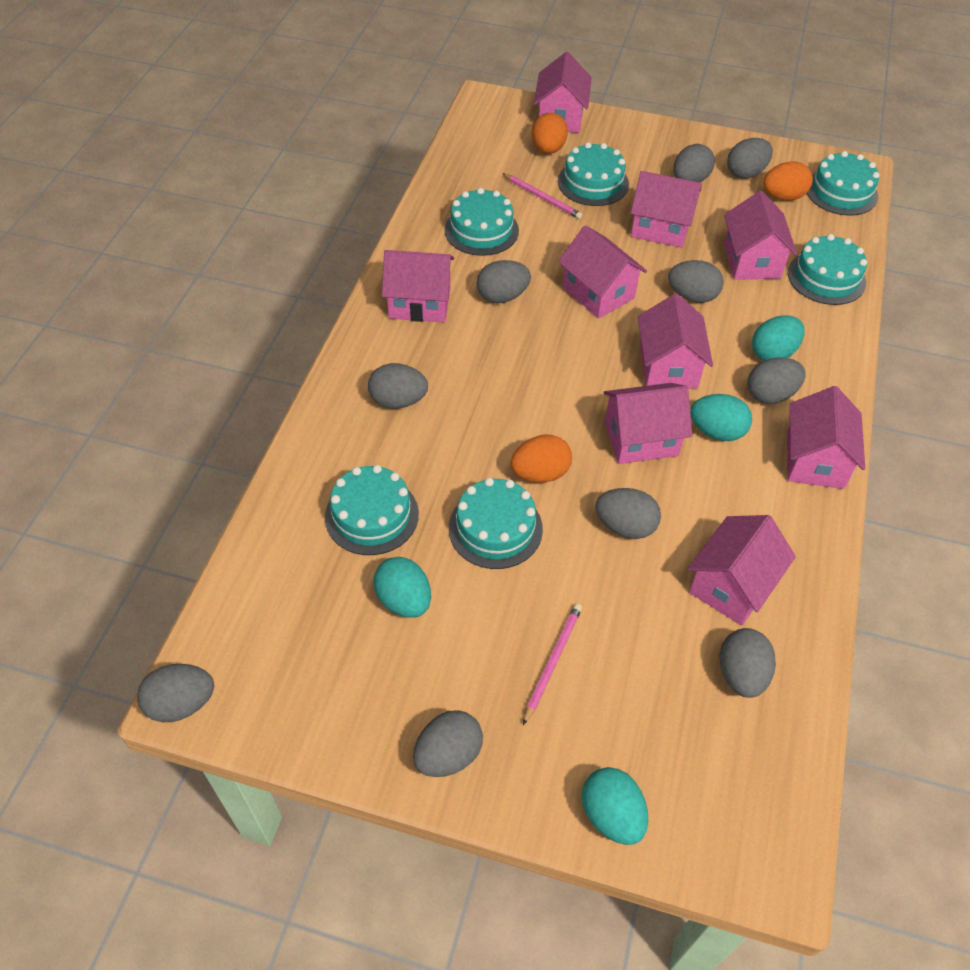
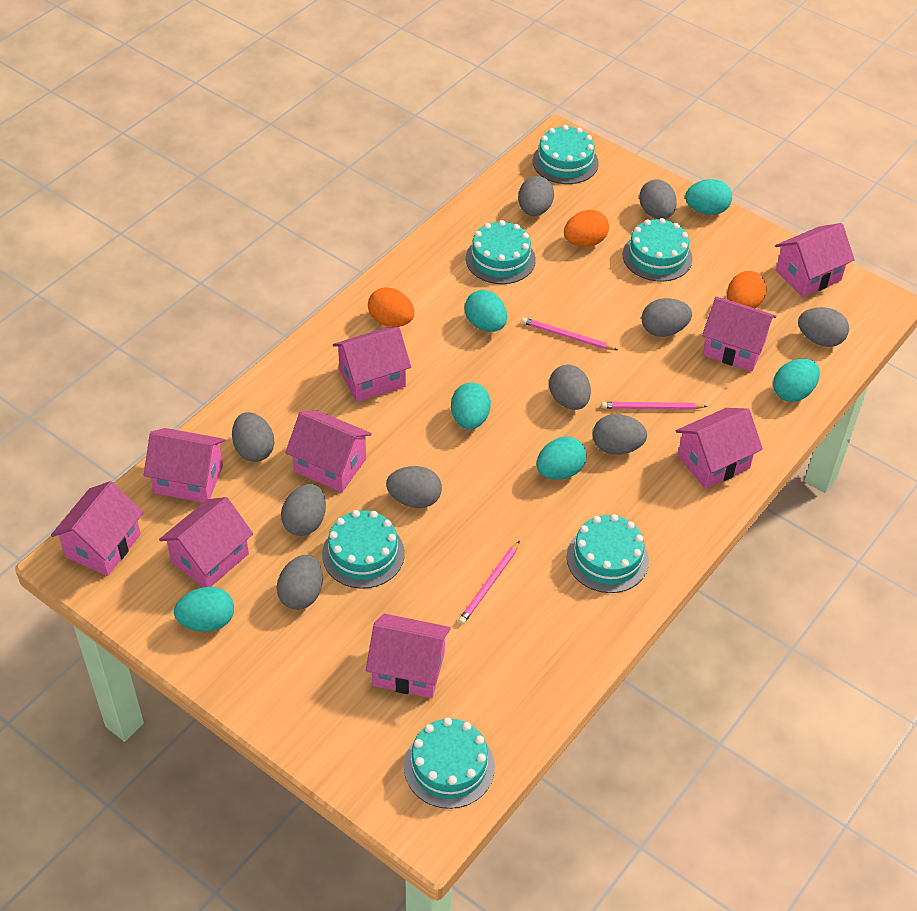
pink pencil: 2 -> 3
turquoise egg: 4 -> 6

